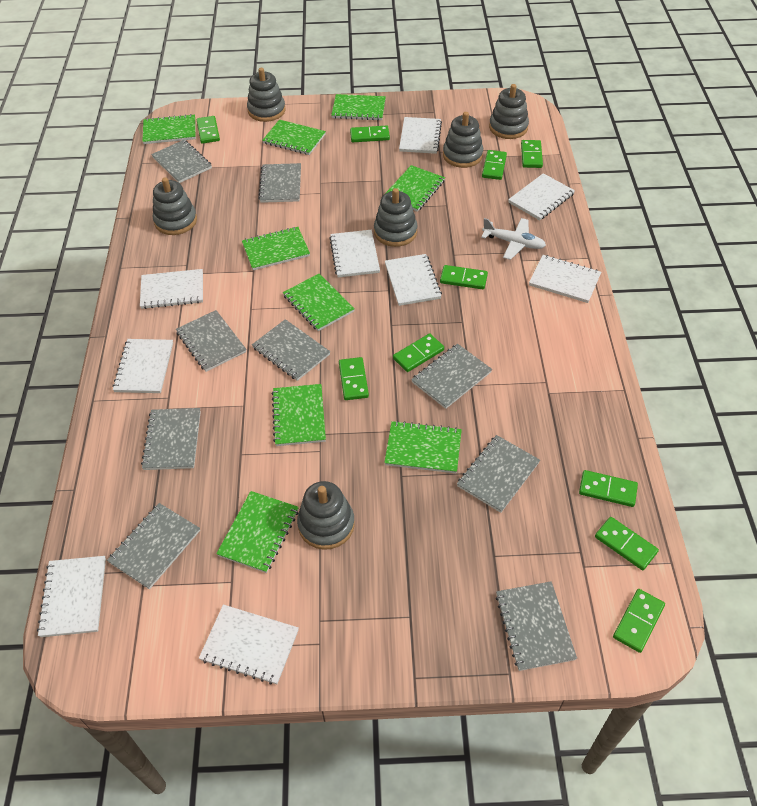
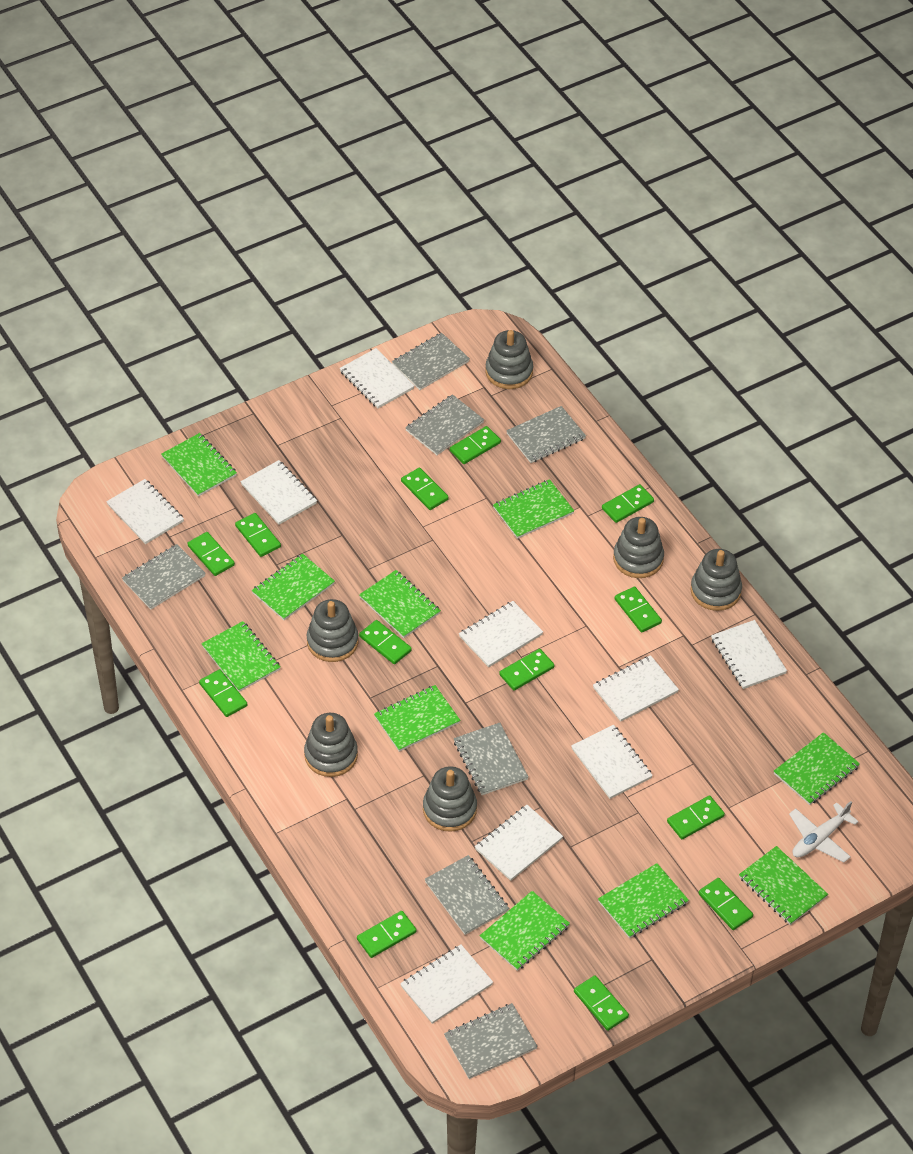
green domino: 10 -> 13
green notebook: 9 -> 10
grey notebook: 9 -> 7

